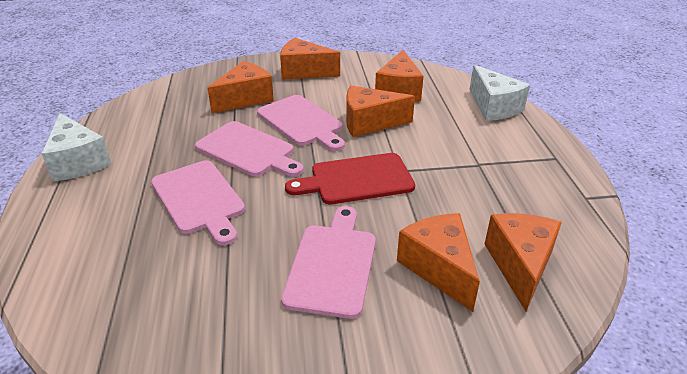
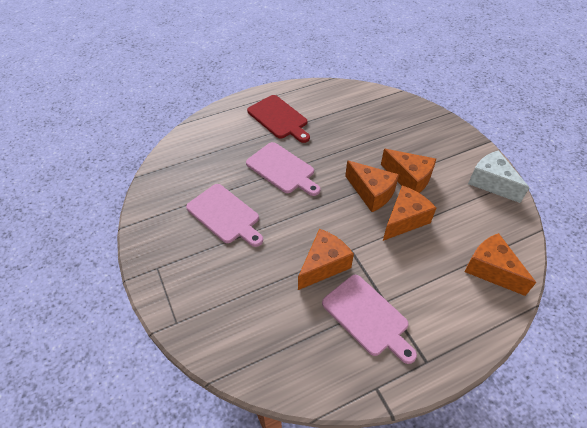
orange cheese: 6 -> 5
pink cutting board: 4 -> 3
white cheese: 2 -> 1

